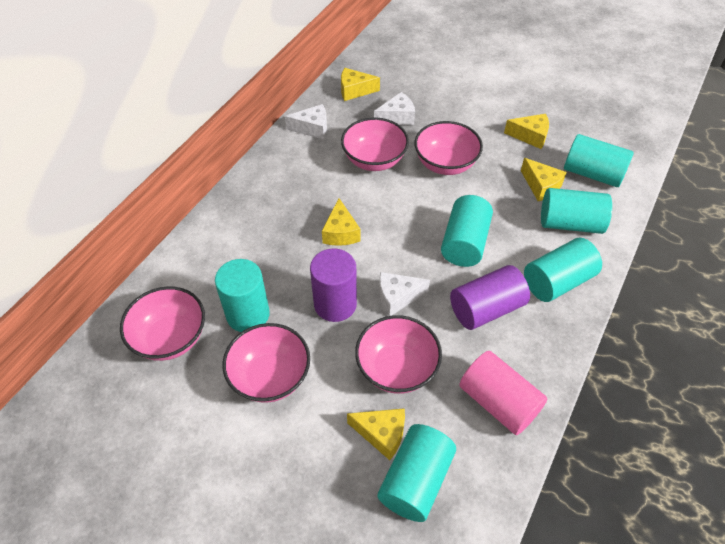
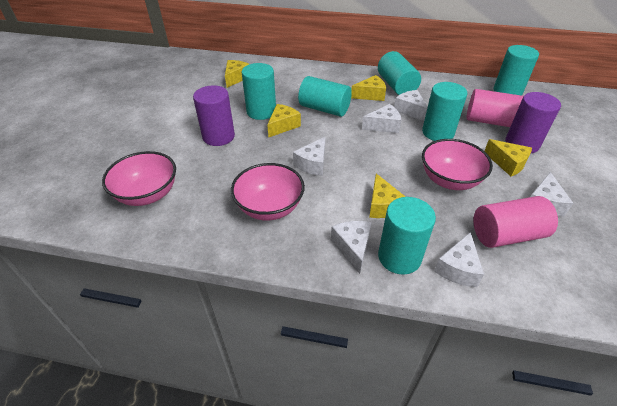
pink bowl: 5 -> 3
pink cylinder: 1 -> 2
white cheese: 3 -> 6

